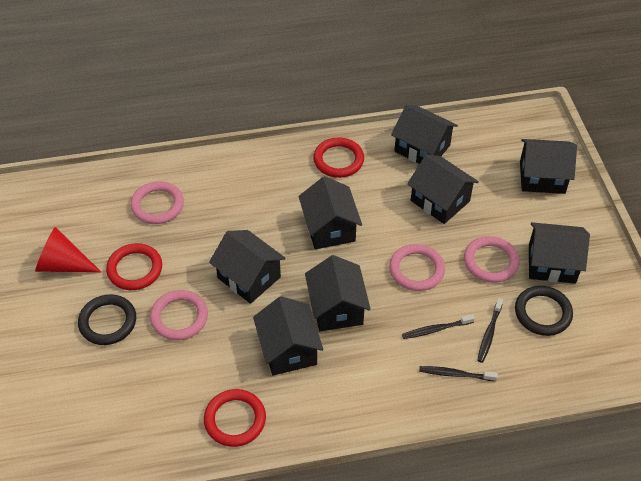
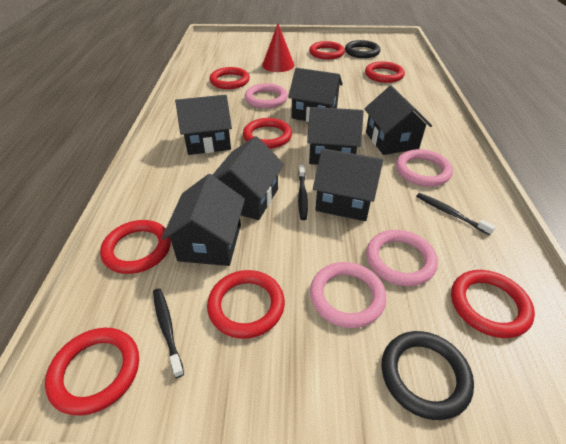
black house: 8 -> 7
red ring: 3 -> 8

